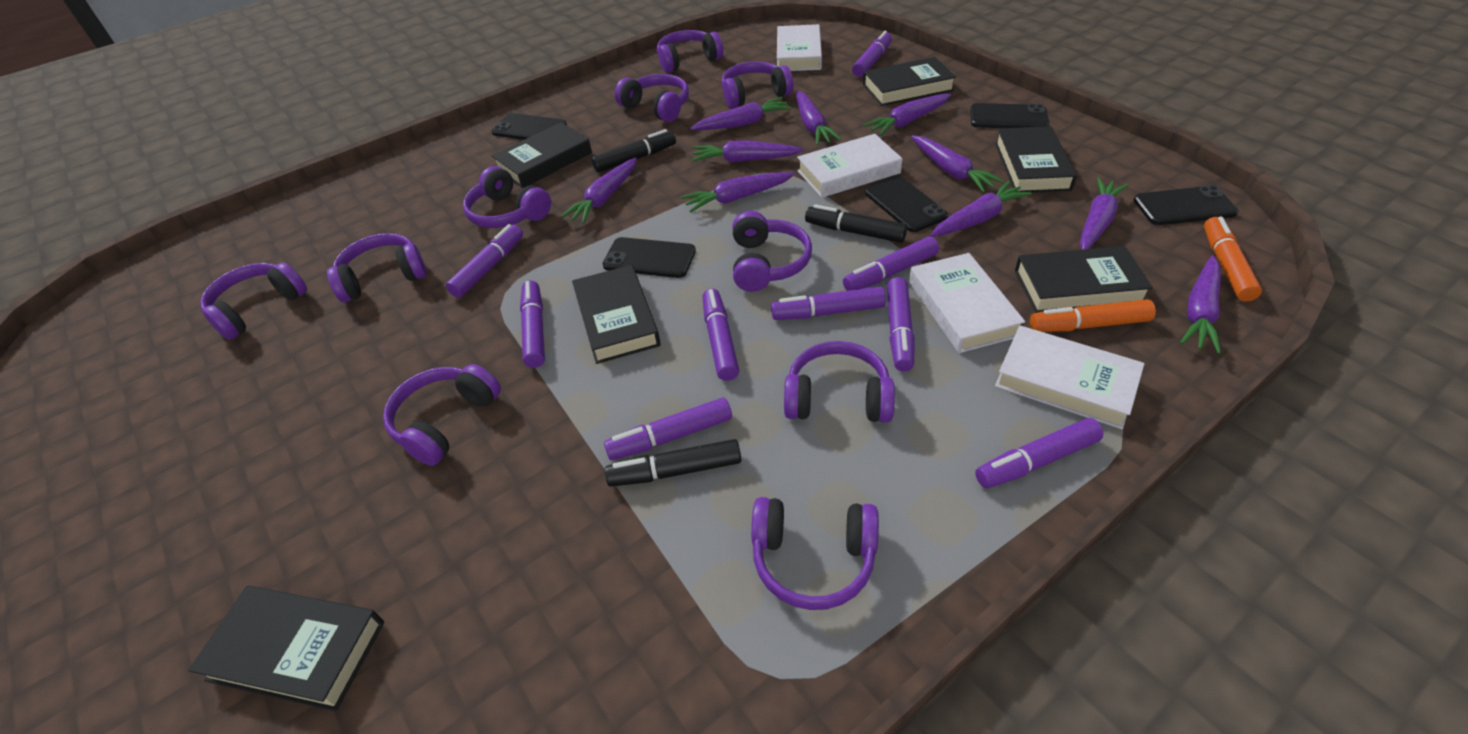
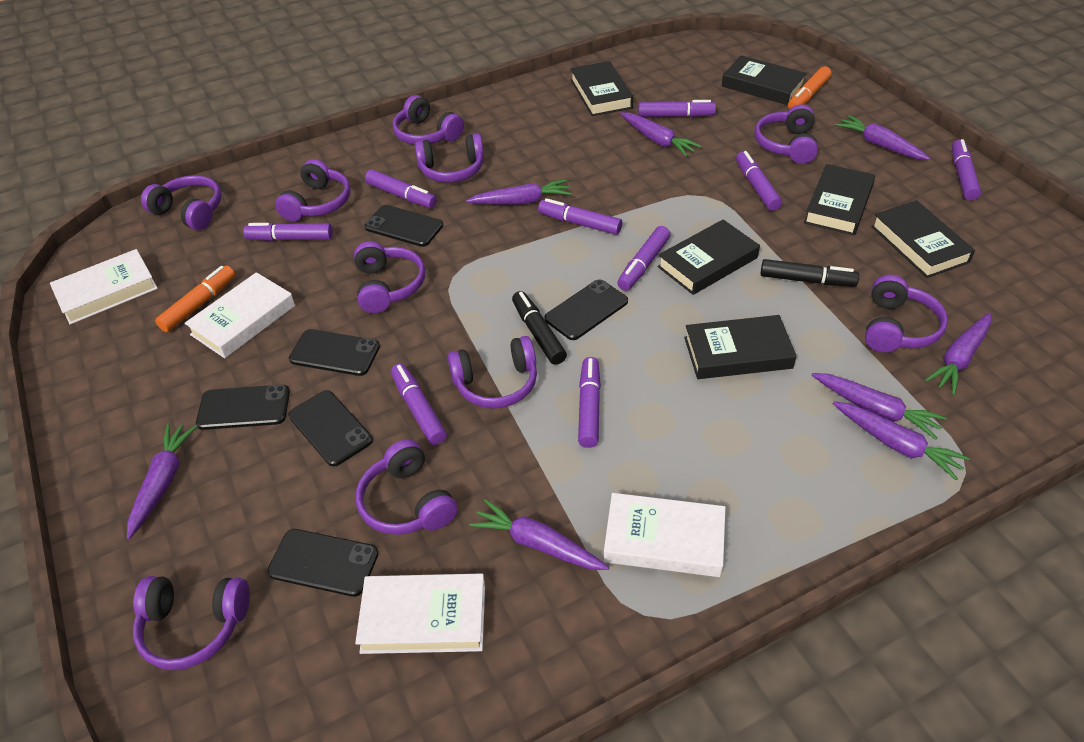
black marker: 3 -> 2
black phone: 5 -> 6
purple carrot: 10 -> 8

